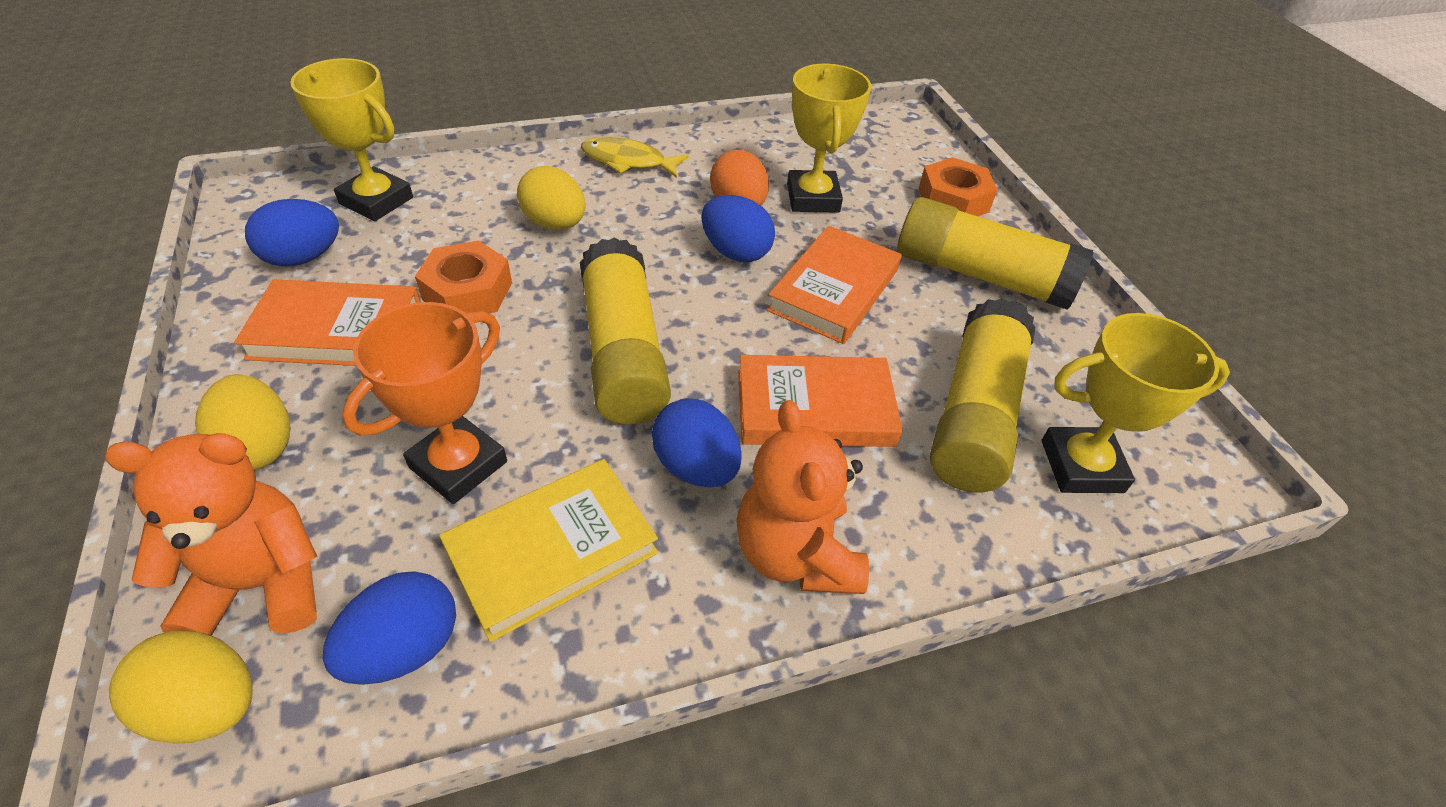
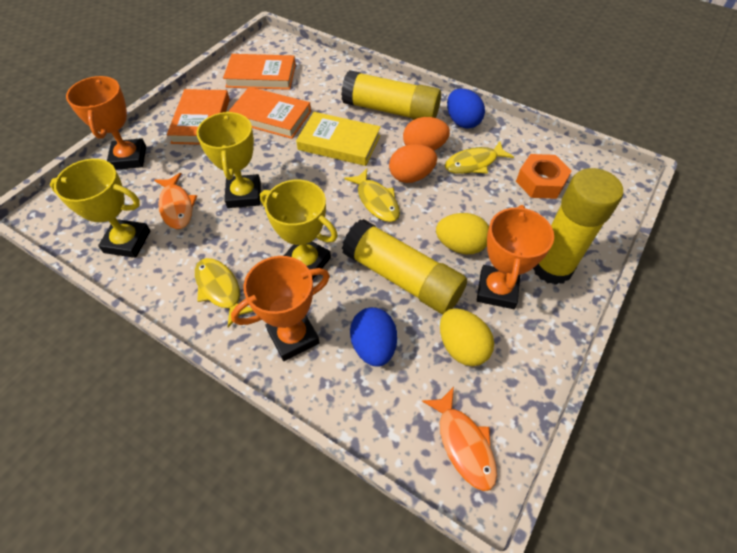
blue egg: 4 -> 2
orange egg: 1 -> 2
orange fish: 0 -> 2
orange nut: 2 -> 1
orange teddy bear: 2 -> 0
orange trophy: 1 -> 3
yellow egg: 3 -> 2
yellow fish: 1 -> 3

